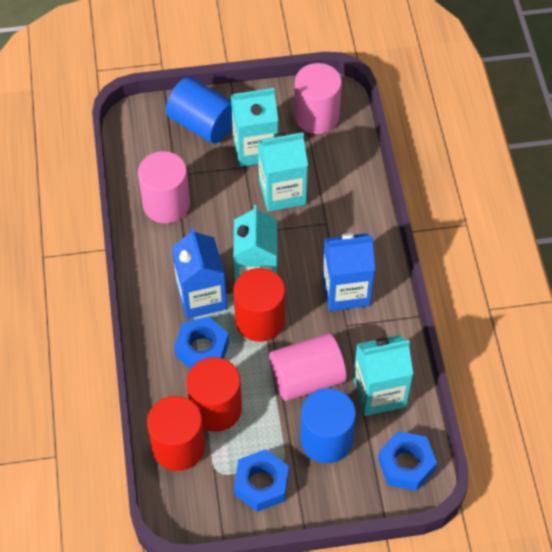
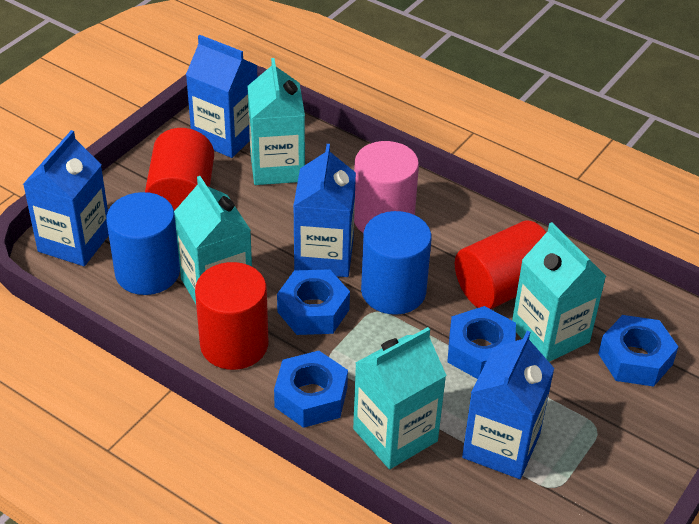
blue carton: 2 -> 4
blue nut: 3 -> 4
pink cylinder: 3 -> 1

